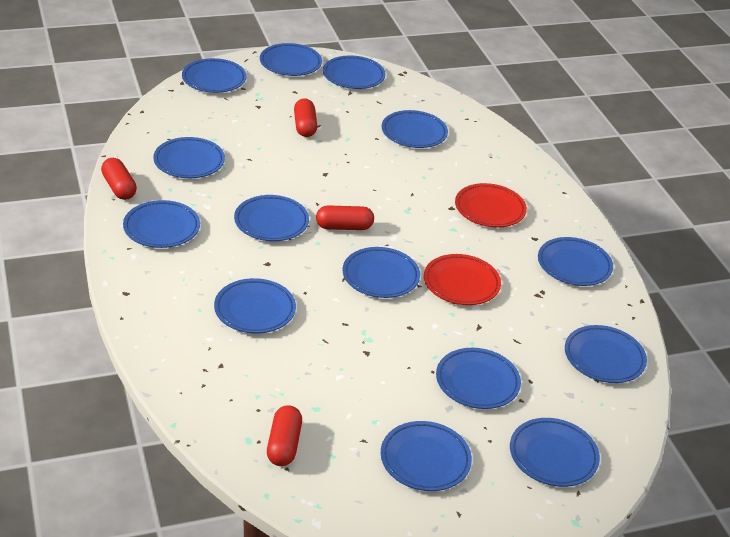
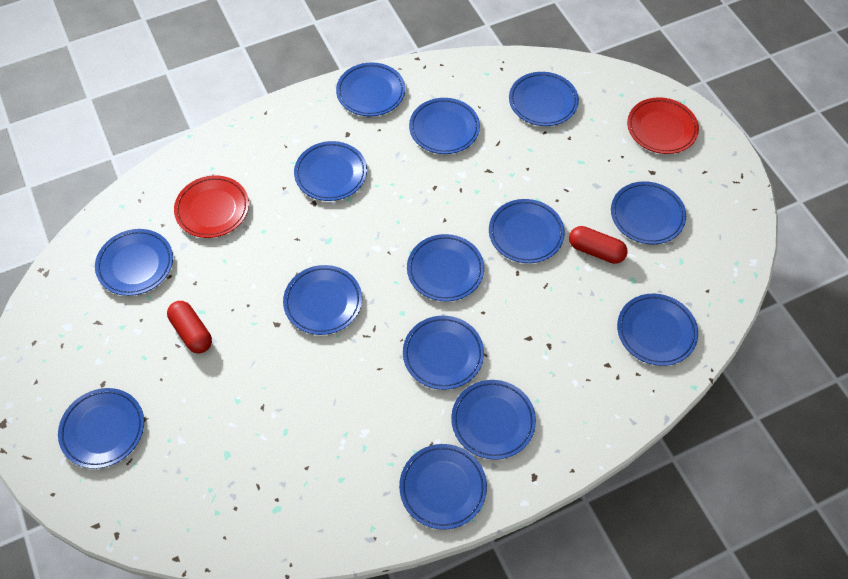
red capsule: 4 -> 2

